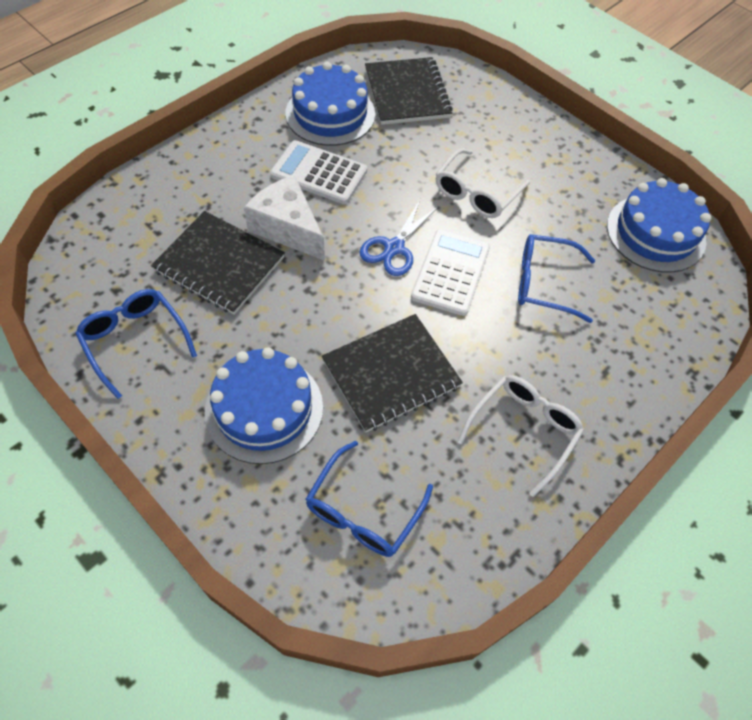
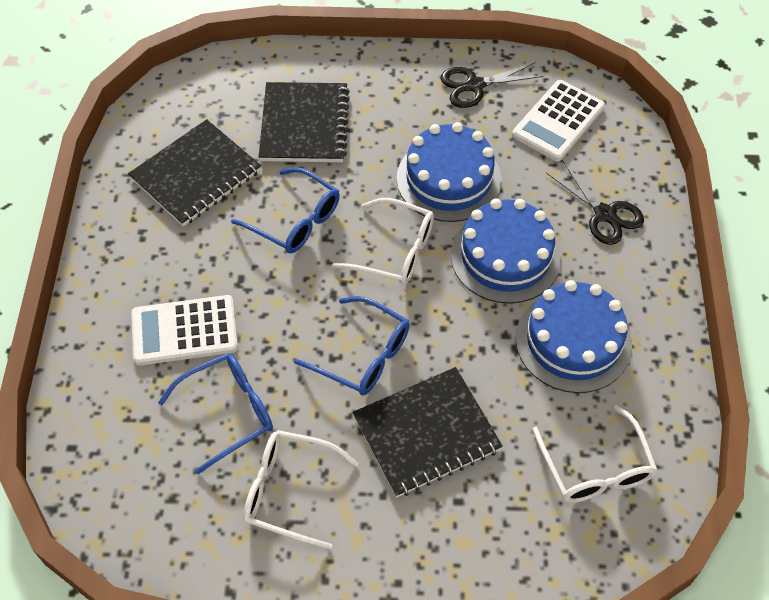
black scissors: 0 -> 2
blue scissors: 1 -> 0
white cheese: 1 -> 0
white glasses: 2 -> 3

